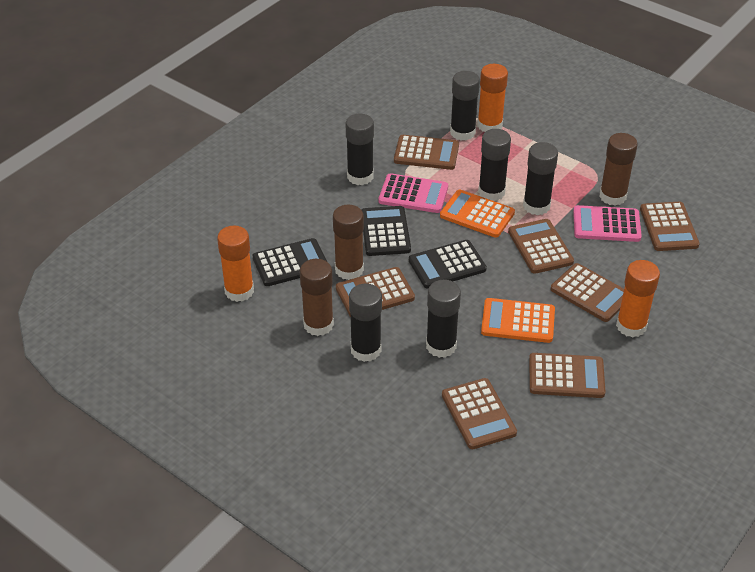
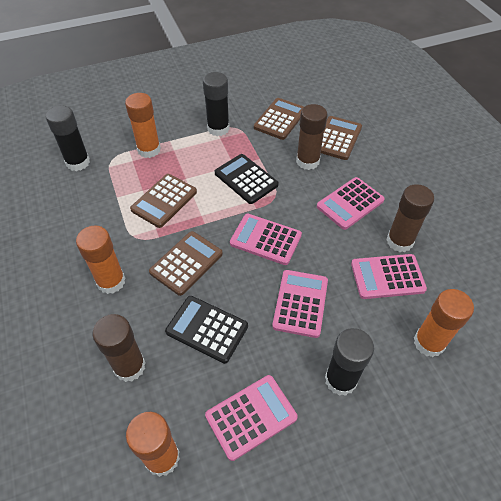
black calculator: 3 -> 2
black glue stick: 6 -> 3
brown calculator: 7 -> 4
orange calculator: 2 -> 0
orange glue stick: 3 -> 4
pink calculator: 2 -> 5

